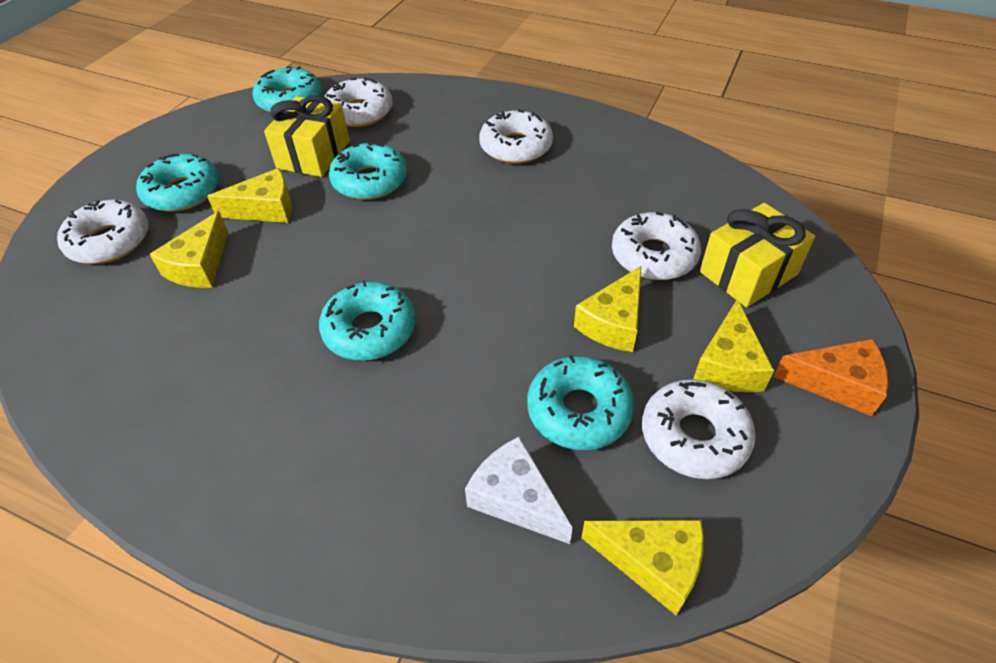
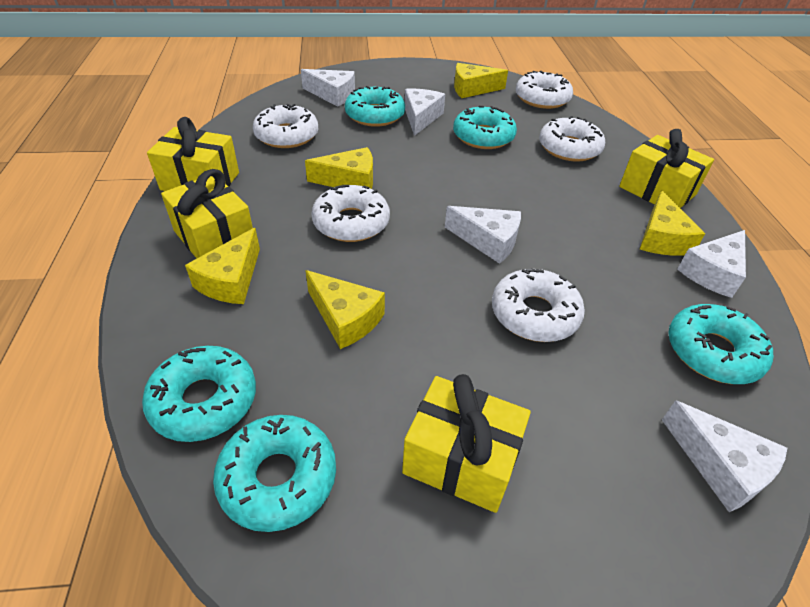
orange cheese: 1 -> 0
white cheese: 1 -> 5
yellow gift: 2 -> 4

